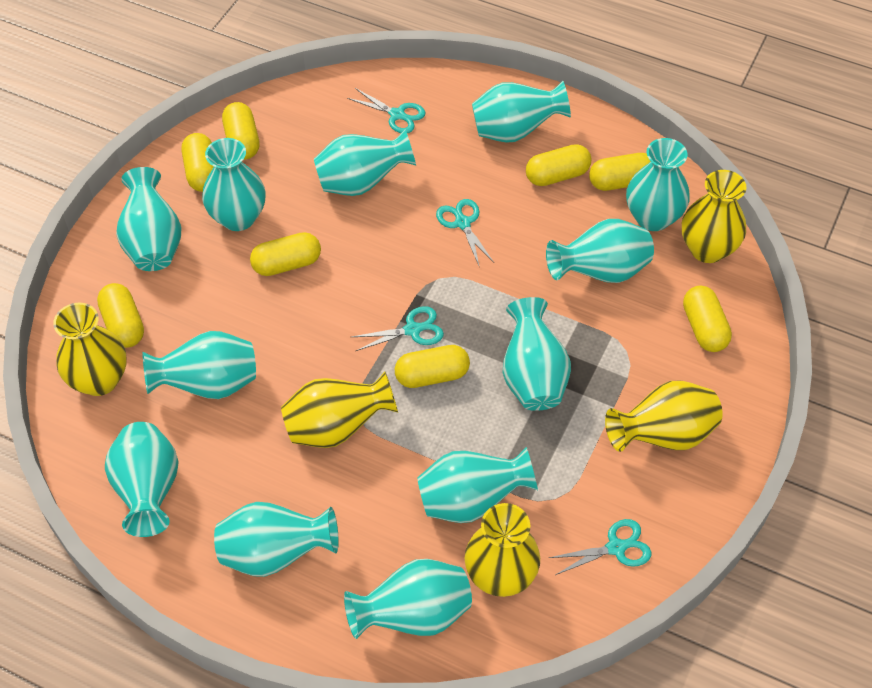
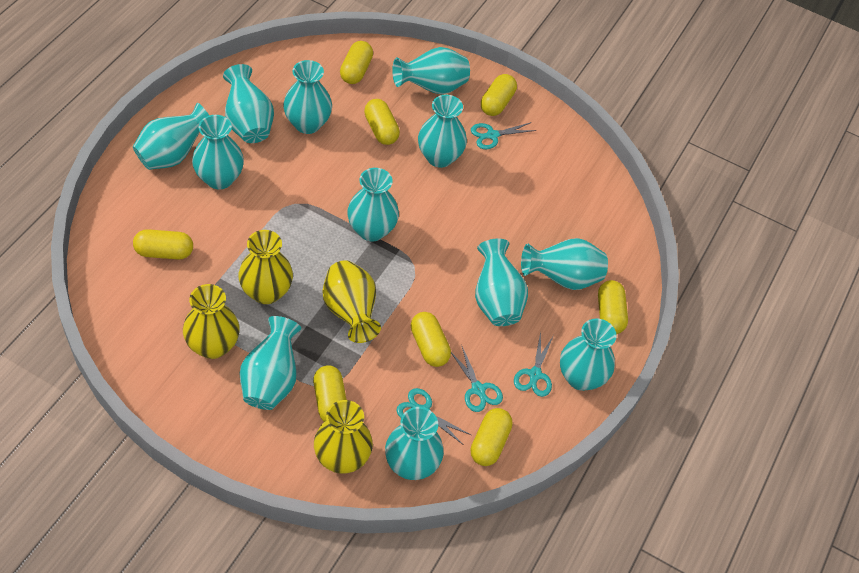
yellow vase: 5 -> 4

